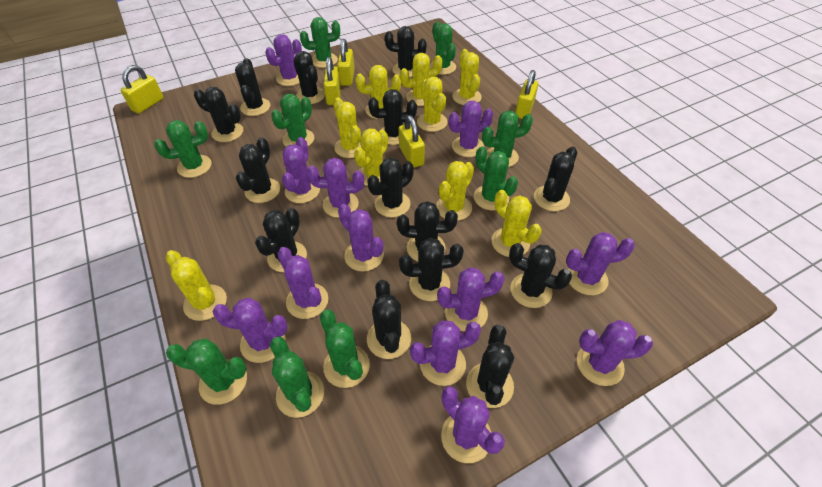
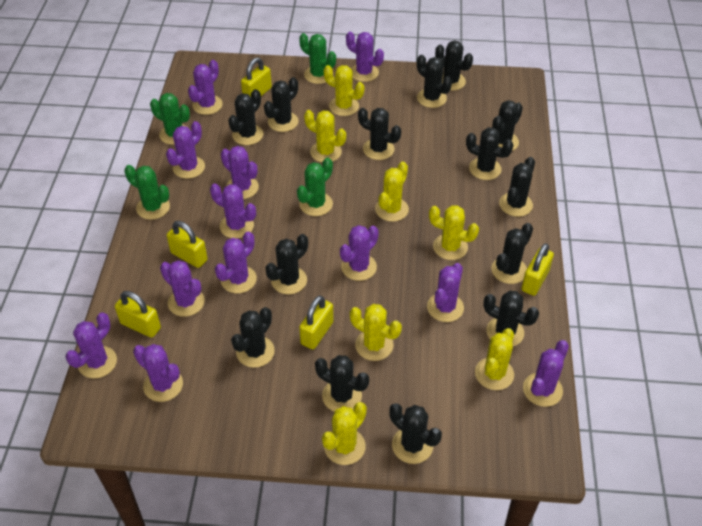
green cactus: 9 -> 4
yellow cactus: 9 -> 7

